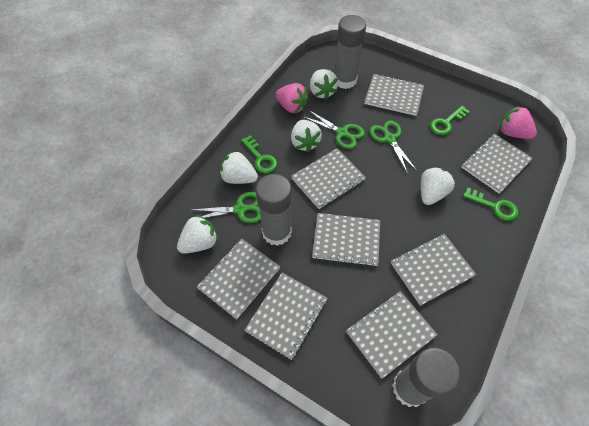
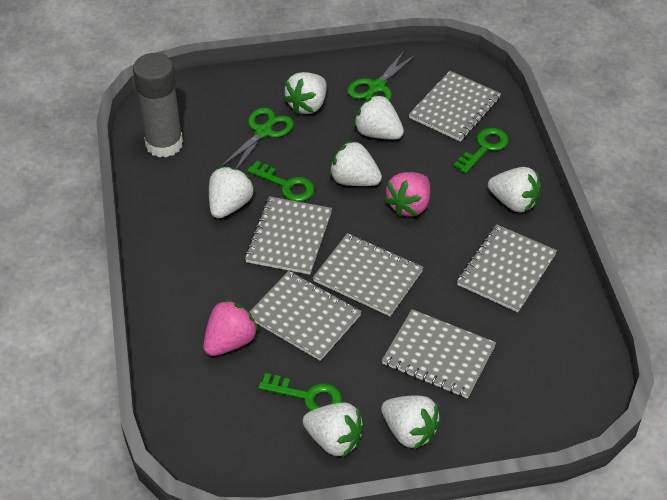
green scissors: 3 -> 2
grey glue stick: 3 -> 1
grey notebook: 8 -> 6
white strawberry: 5 -> 7

